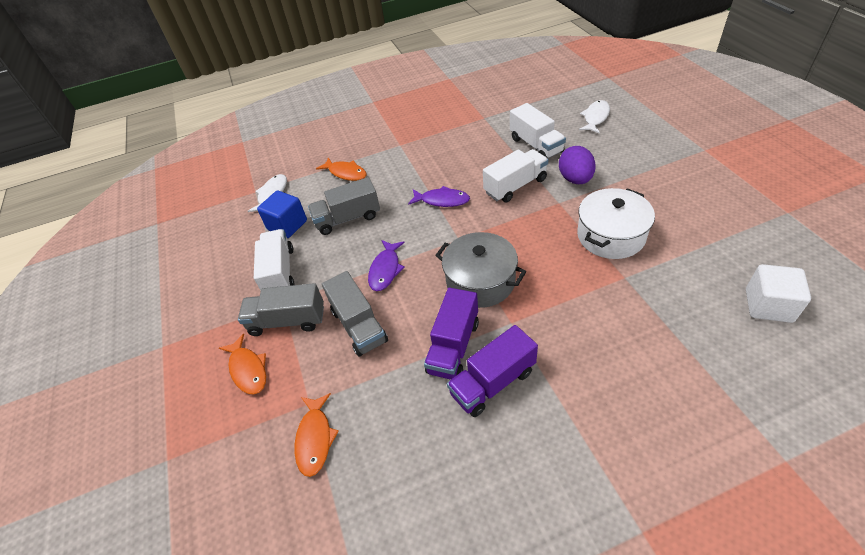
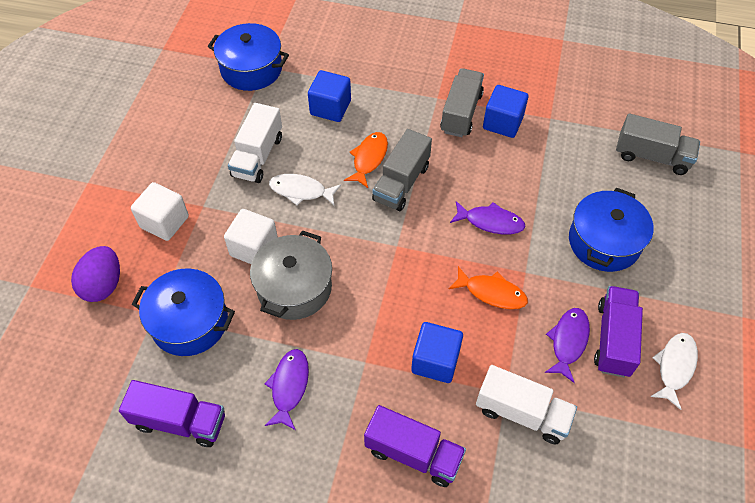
blue cube: 1 -> 3
blue pot: 0 -> 3
orange fish: 3 -> 2
purple fish: 2 -> 3
purple truck: 2 -> 3
white cube: 1 -> 2
white pot: 1 -> 0
white truck: 3 -> 2

